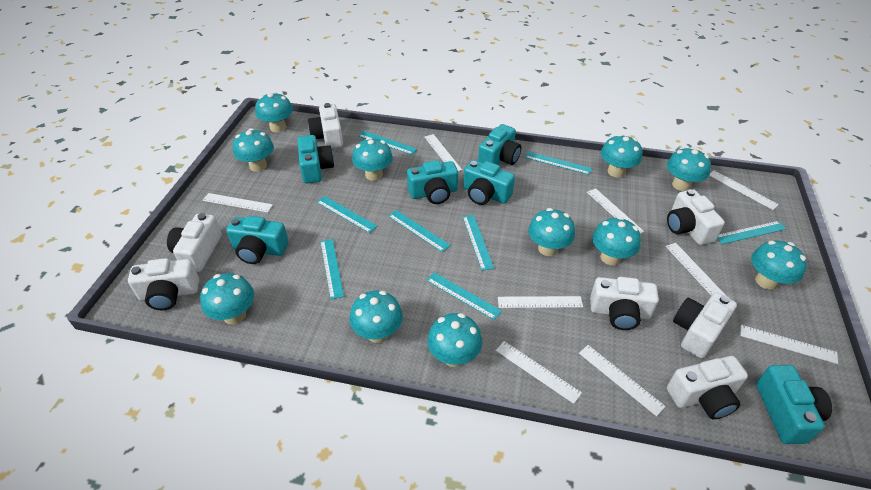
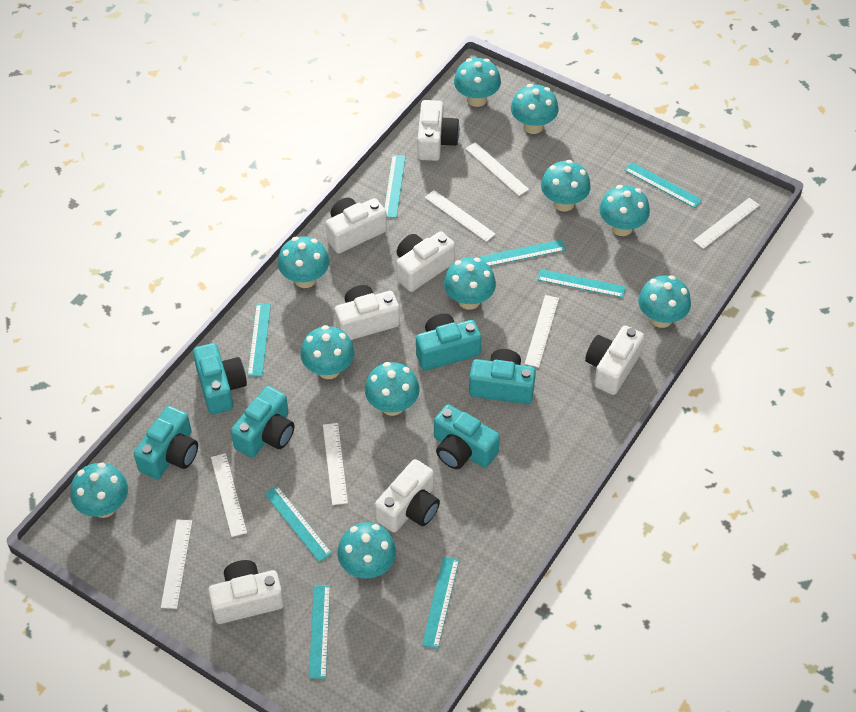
white ruler: 9 -> 7

